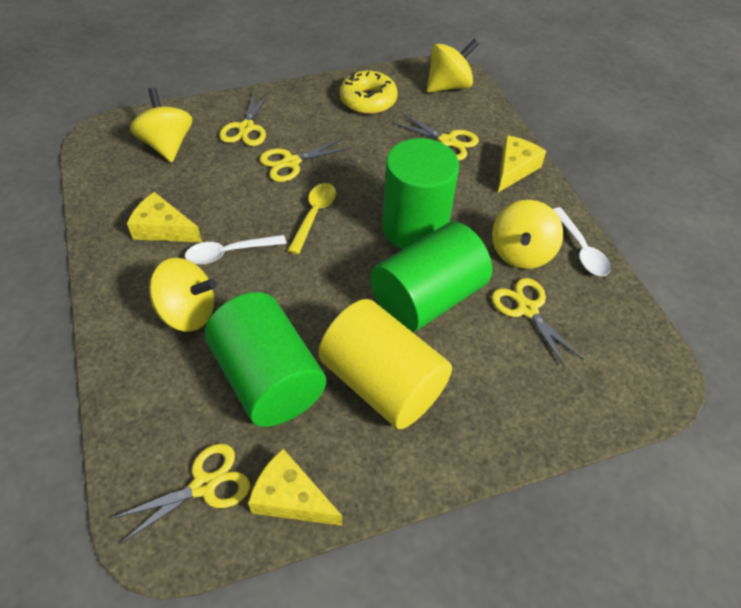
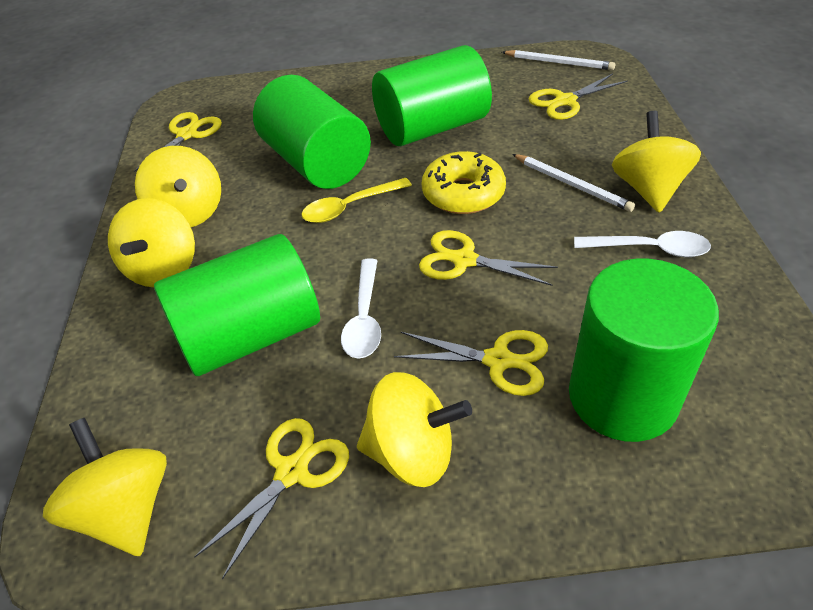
green cylinder: 3 -> 4
white pencil: 0 -> 2
yellow cheese: 3 -> 0
yellow cylinder: 1 -> 0
yellow spinning top: 4 -> 5

